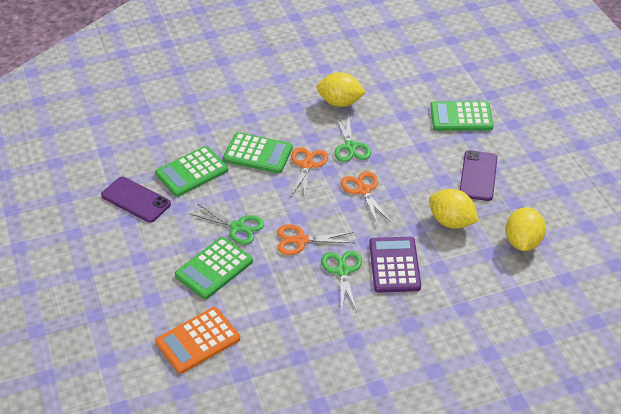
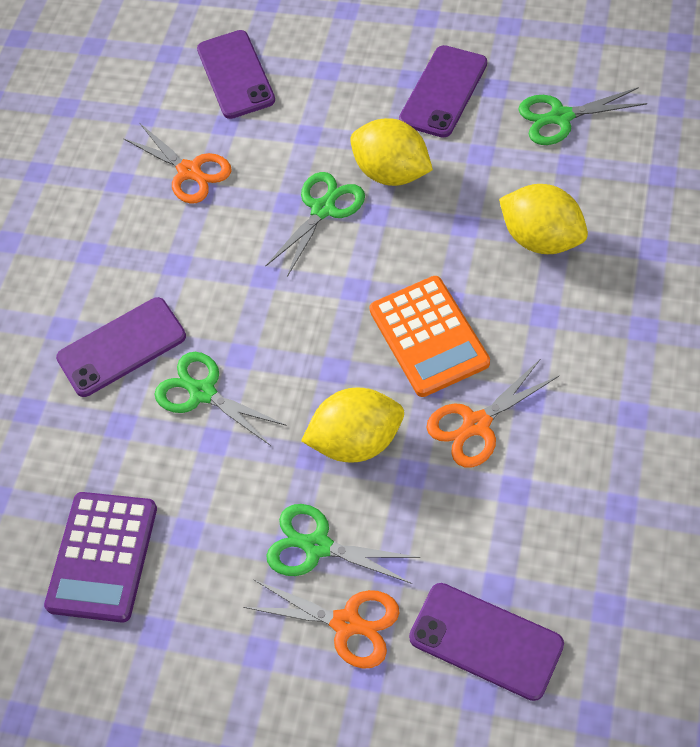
green calculator: 4 -> 0
green scissors: 3 -> 4
purple phone: 2 -> 4

